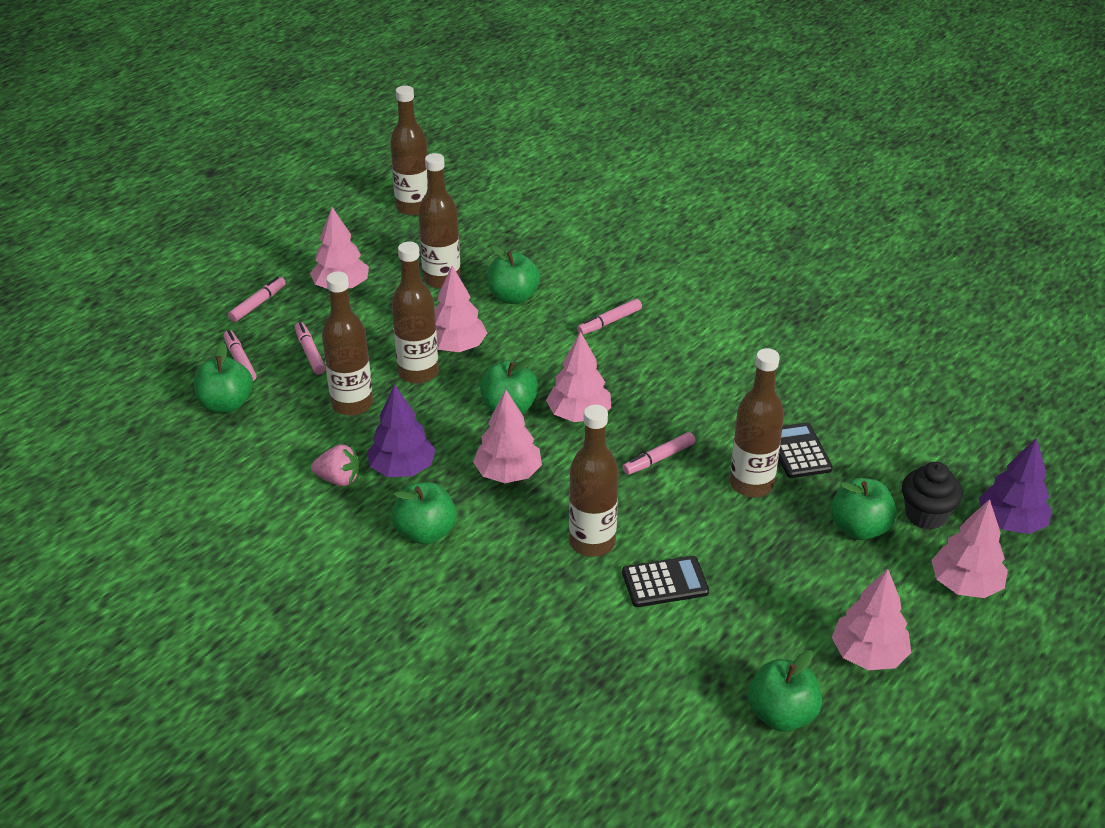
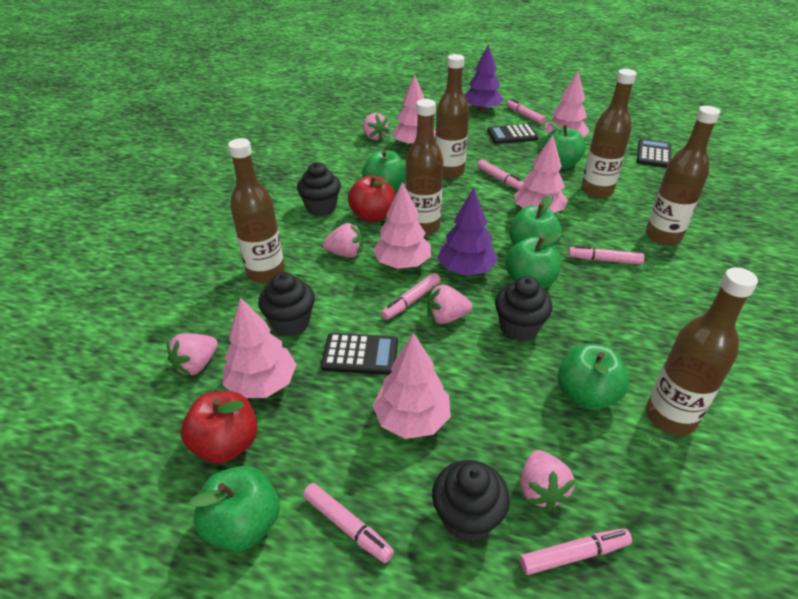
black calculator: 2 -> 3
black cupcake: 1 -> 4
pink marker: 5 -> 6
pink strawberry: 1 -> 5
red apple: 0 -> 2

